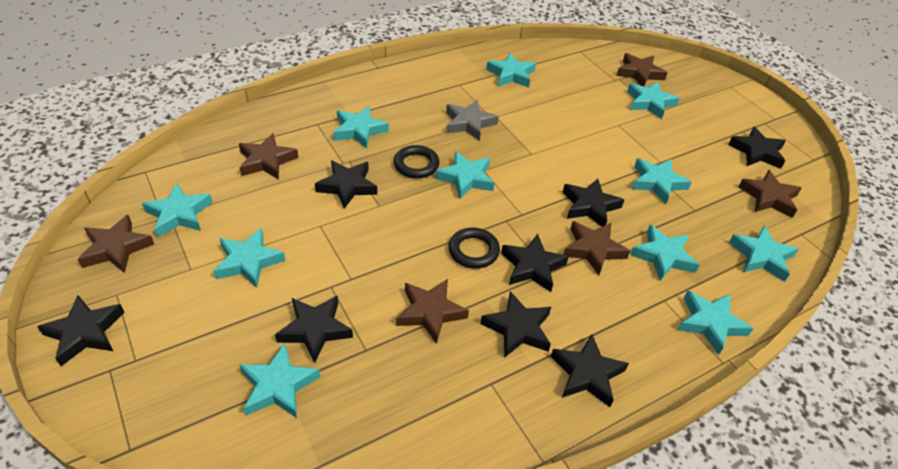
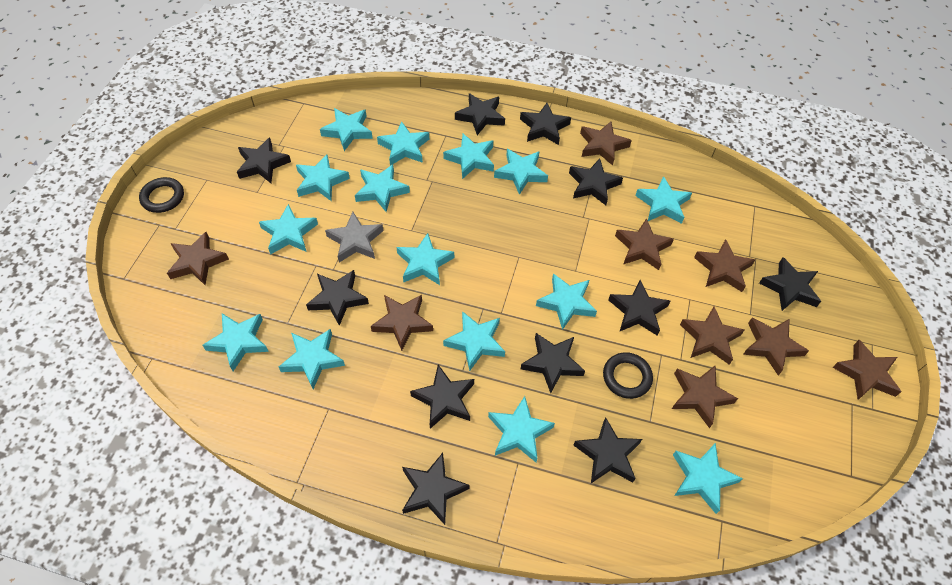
black star: 8 -> 11
brown star: 6 -> 9
turquoise star: 11 -> 15

